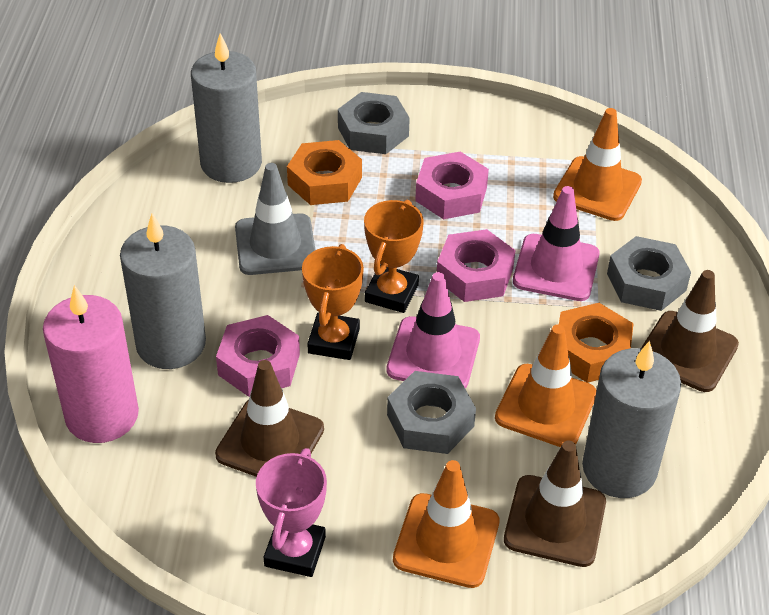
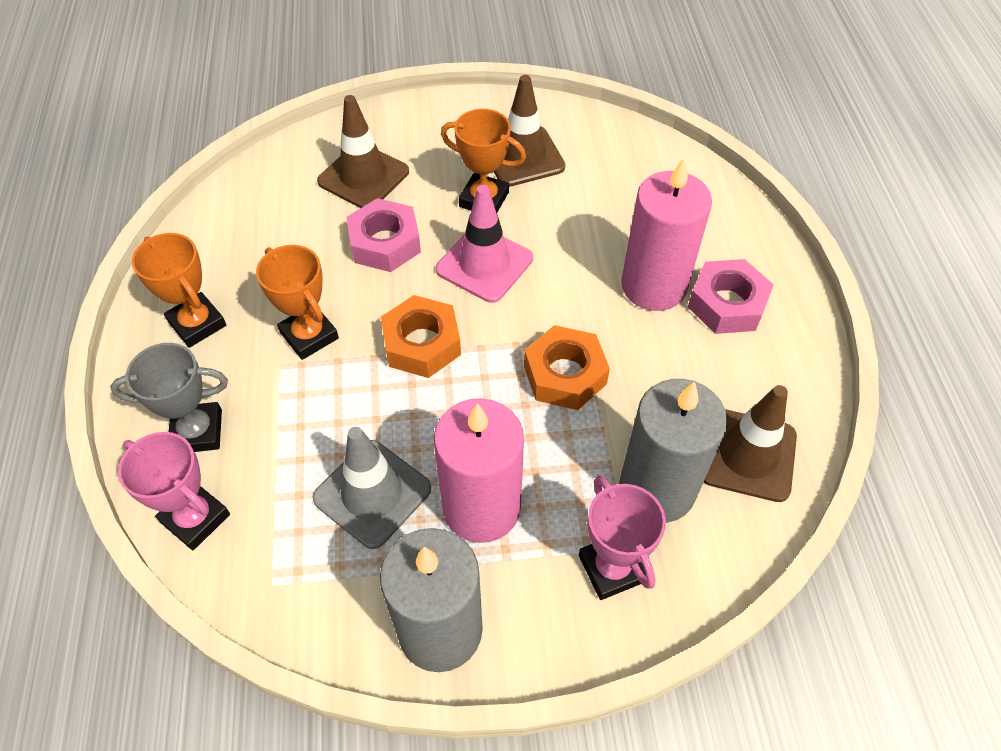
grey candle: 3 -> 2
grey nut: 3 -> 0
grey trophy: 0 -> 1
orange traffic cone: 3 -> 0
orange trophy: 2 -> 3
pink candle: 1 -> 2
pink nut: 3 -> 2
pink traffic cone: 2 -> 1
pink trophy: 1 -> 2

